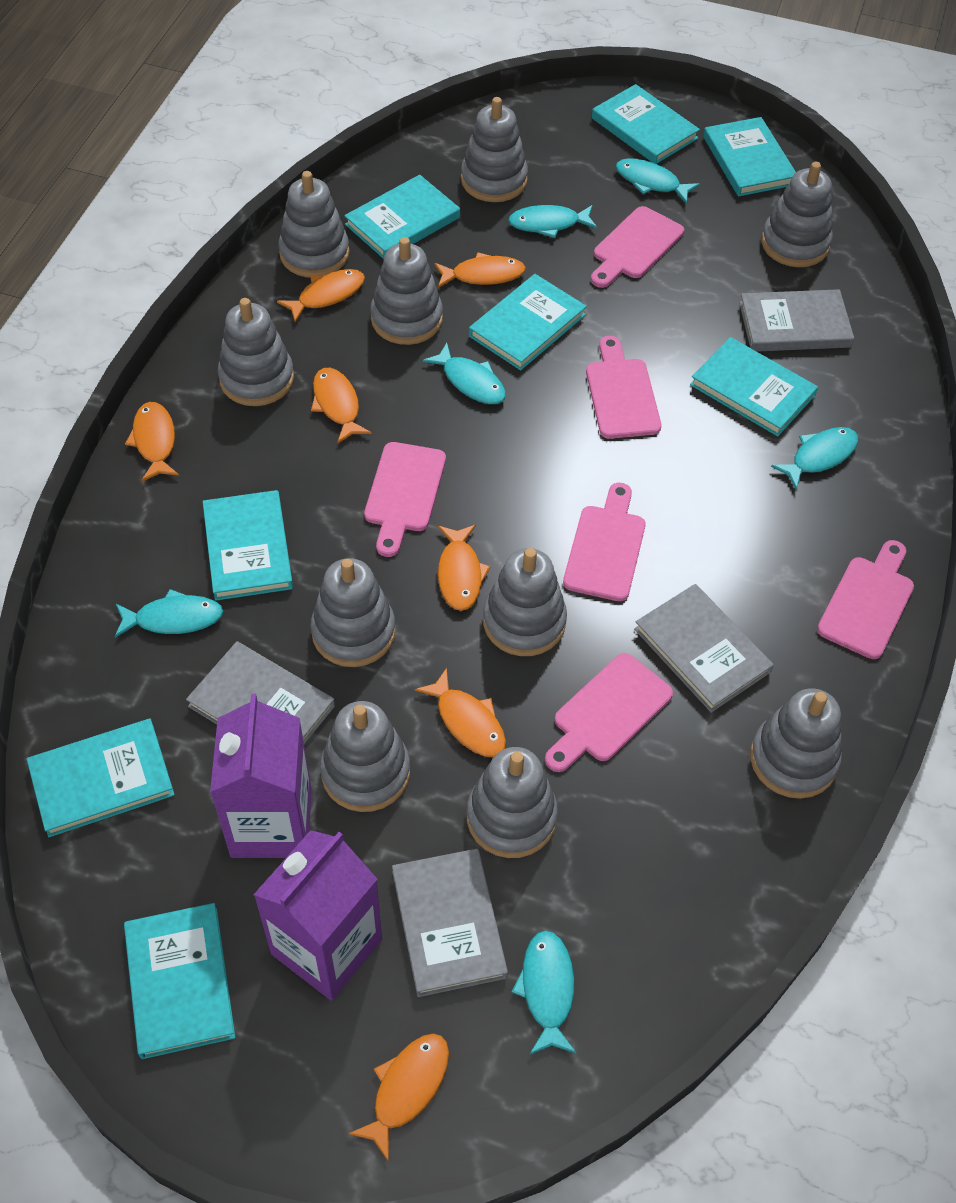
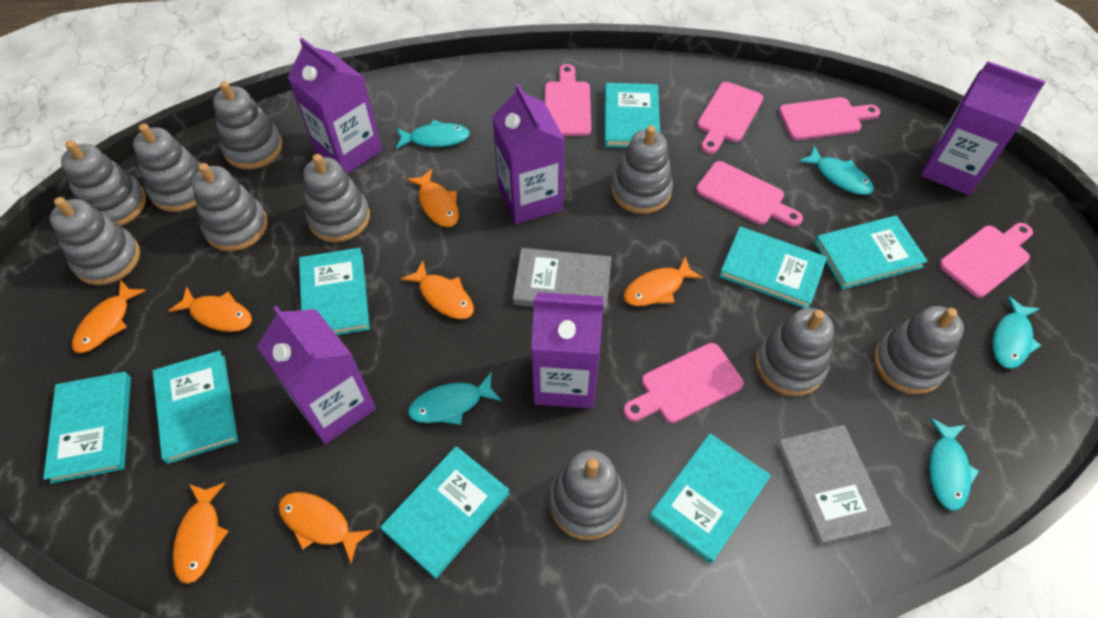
grey book: 4 -> 2
purple carton: 2 -> 5
turquoise fish: 6 -> 5

